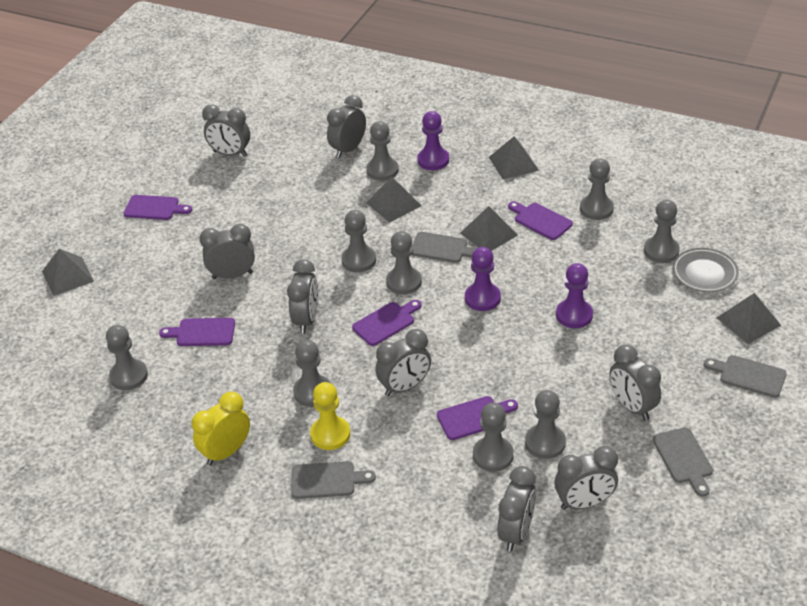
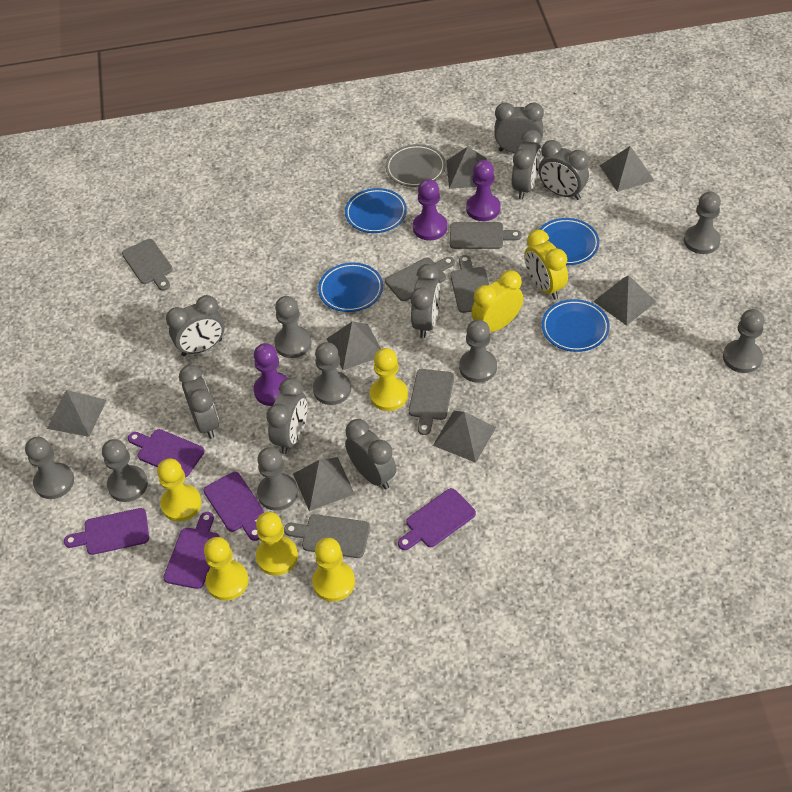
blue plate: 0 -> 4
grey cutting board: 4 -> 6
grey pawn: 9 -> 8
grey pyramid: 5 -> 7
yellow clock: 1 -> 2
yellow pawn: 1 -> 5

